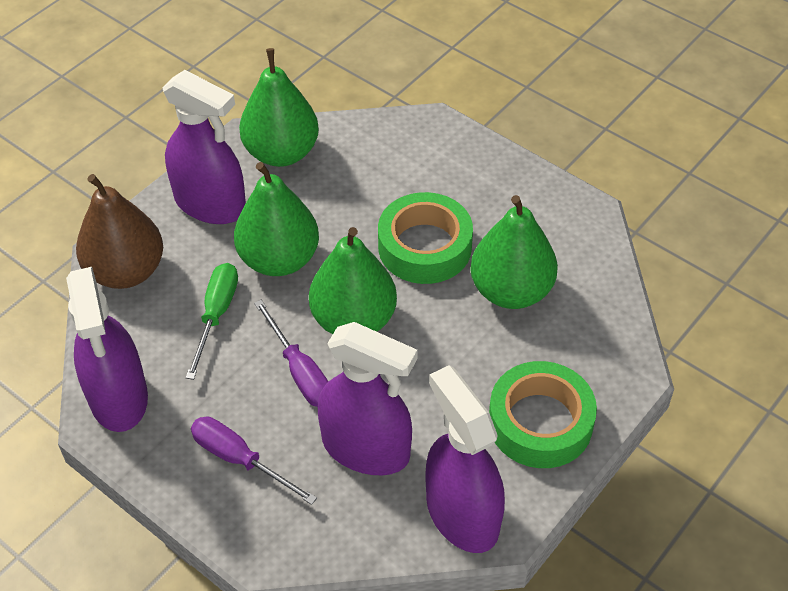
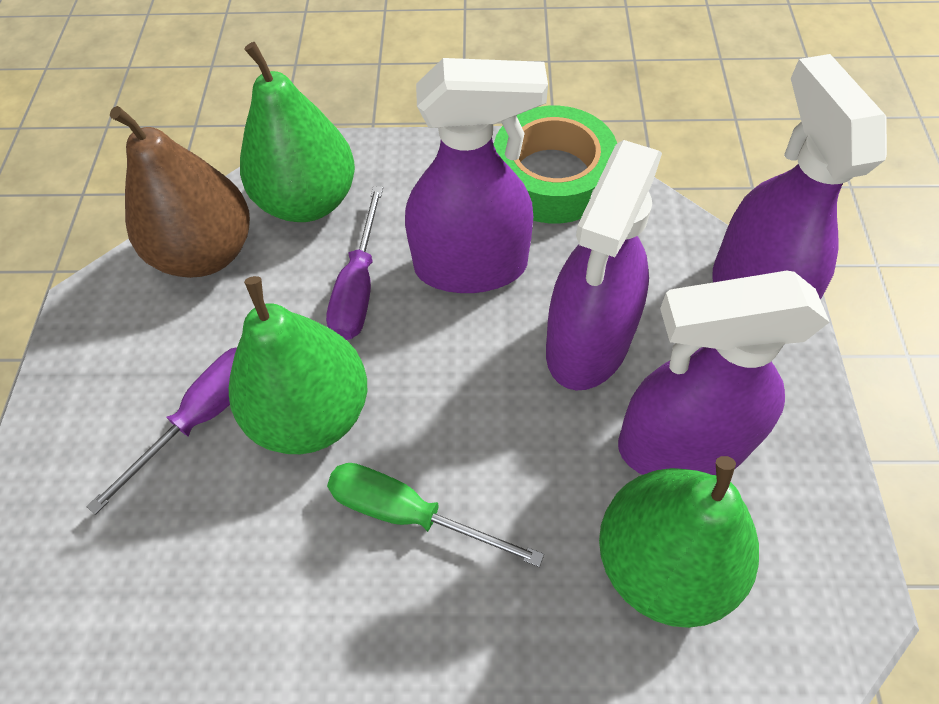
green pear: 4 -> 3
green tape: 2 -> 1

